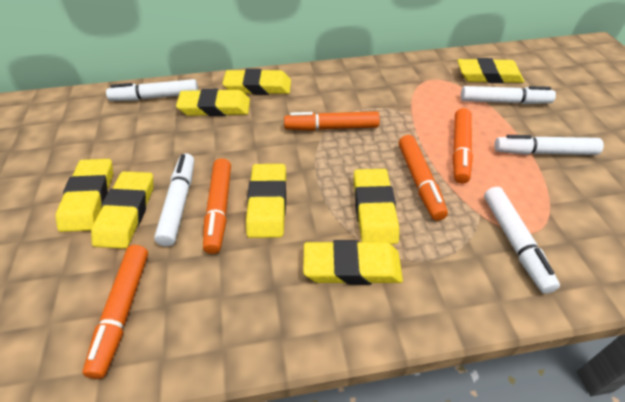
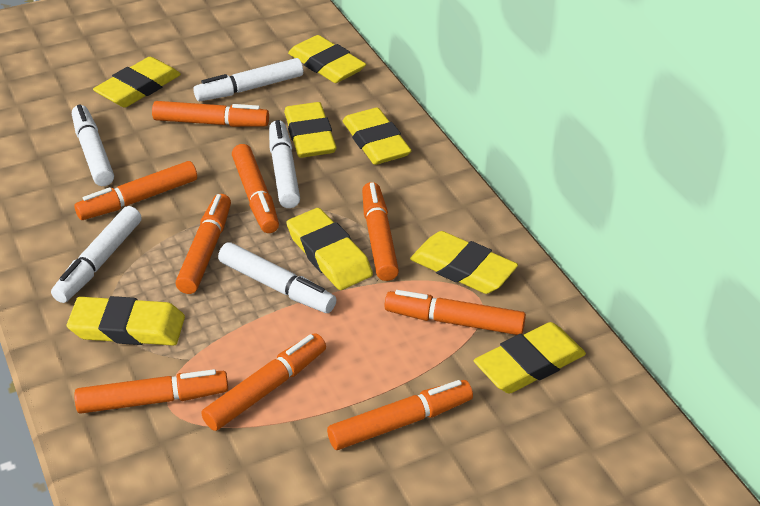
orange marker: 5 -> 9

